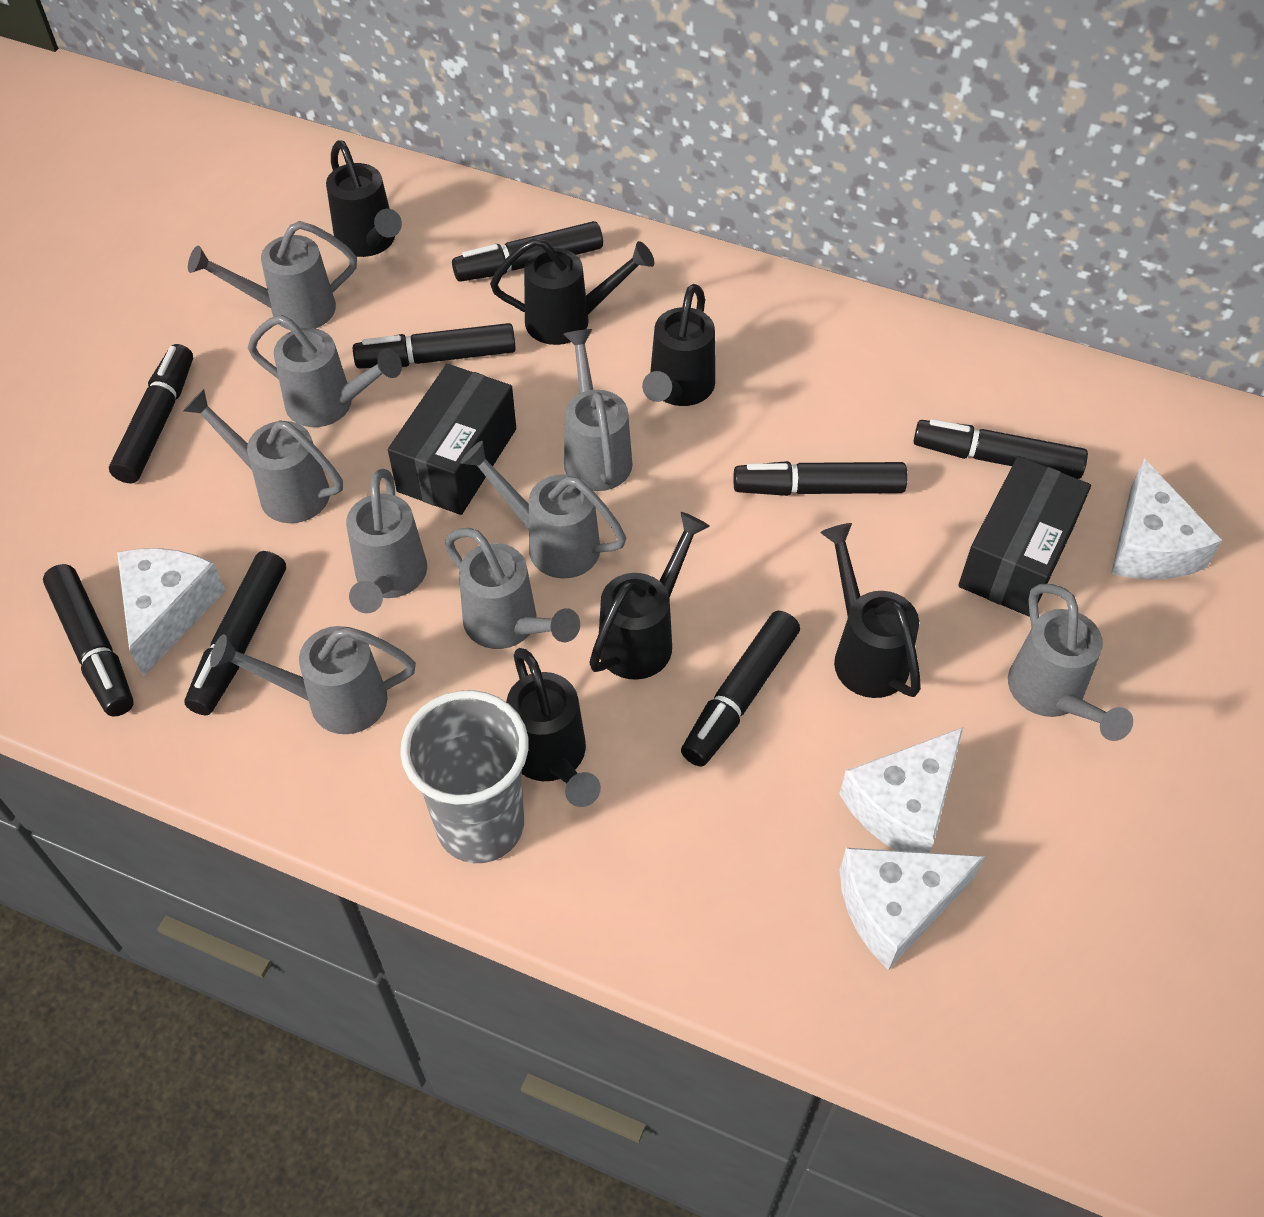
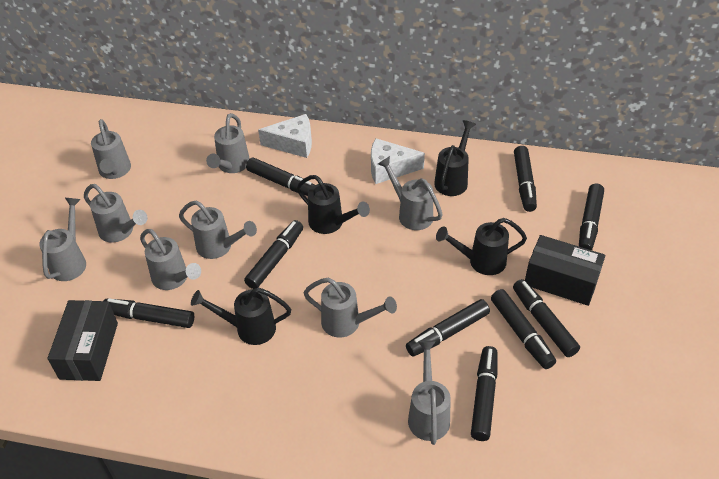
black marker: 8 -> 9
black watering can: 6 -> 4
grey cup: 1 -> 0
white cheese: 4 -> 2

